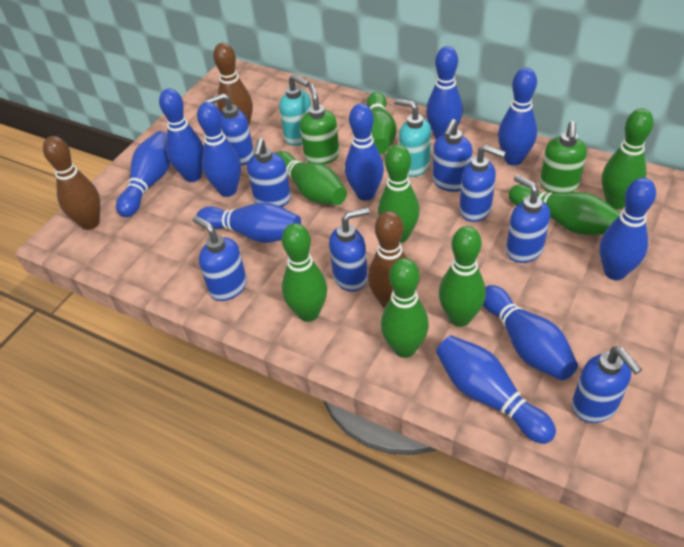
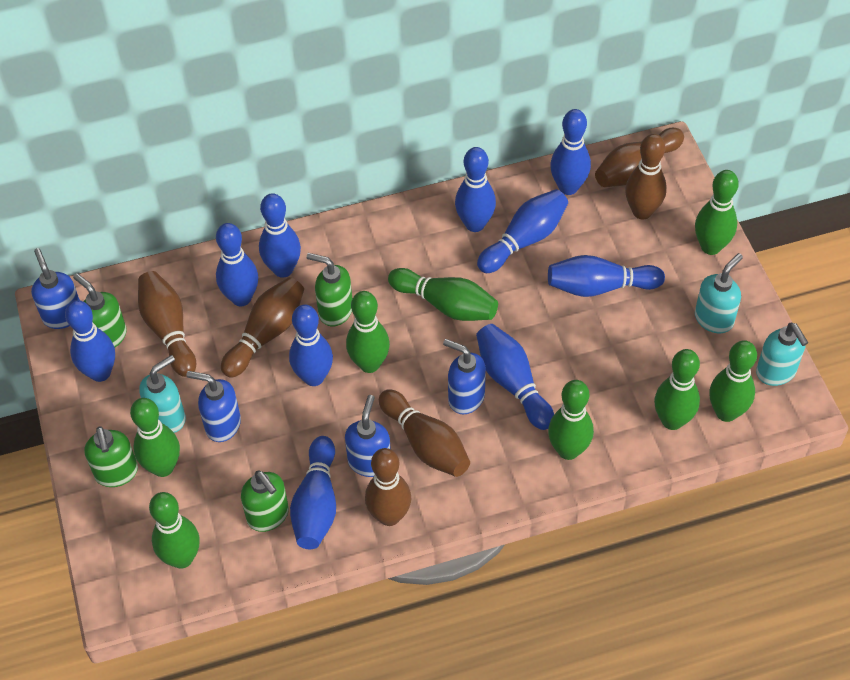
blue soap dispenser: 8 -> 4
brown bowling pin: 3 -> 6
green soap dispenser: 2 -> 4
turquoise soap dispenser: 2 -> 3

